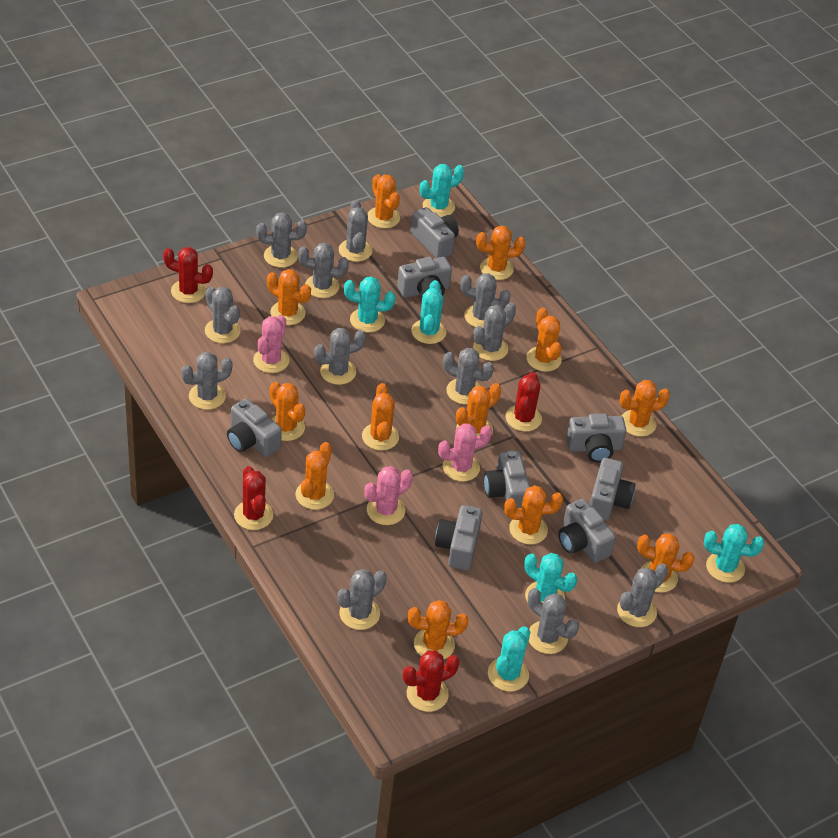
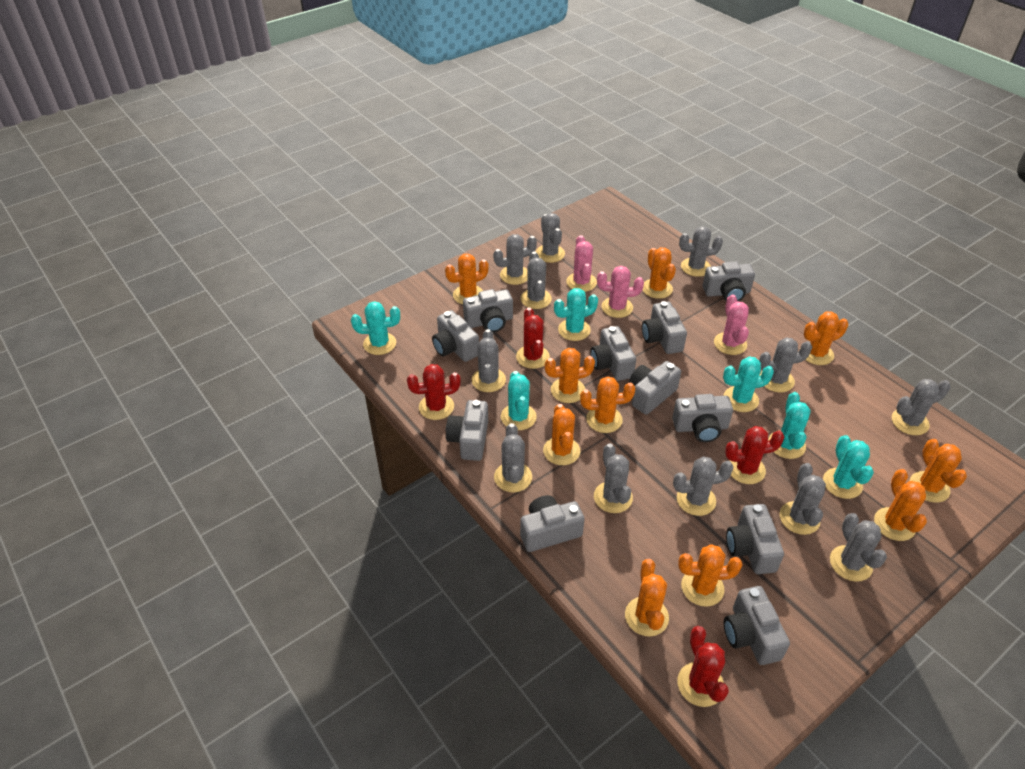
grey camera: 8 -> 11
orange cactus: 12 -> 10

